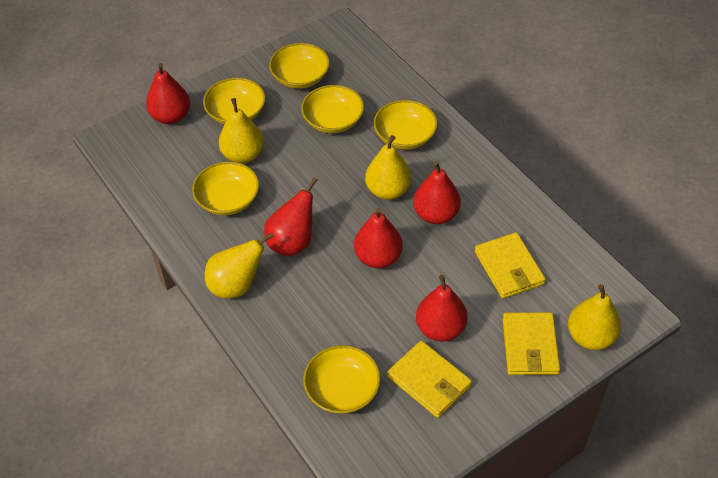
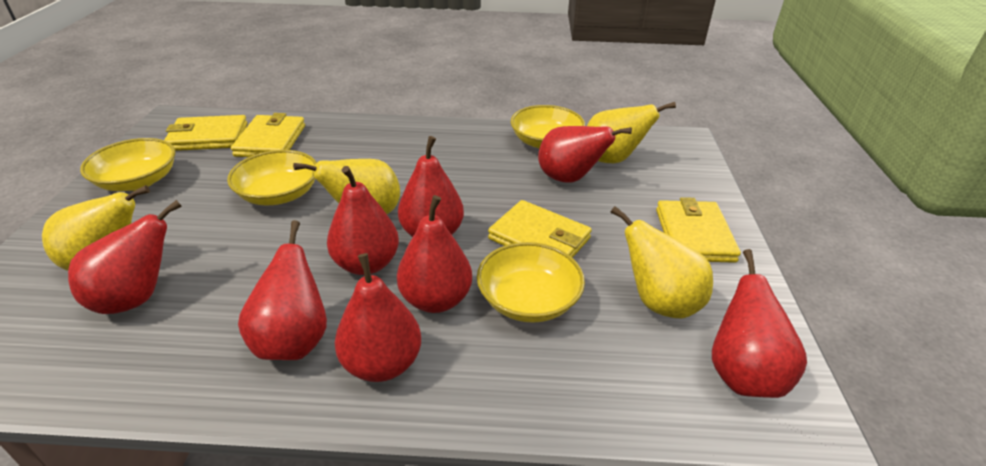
red pear: 5 -> 8
yellow bowl: 6 -> 4
yellow wallet: 3 -> 4

